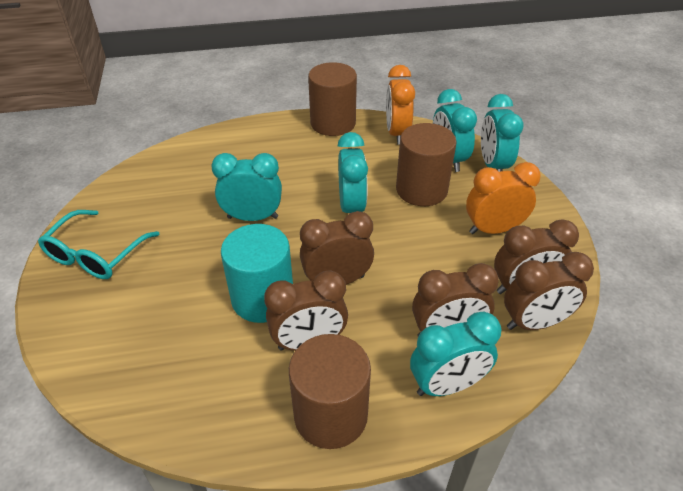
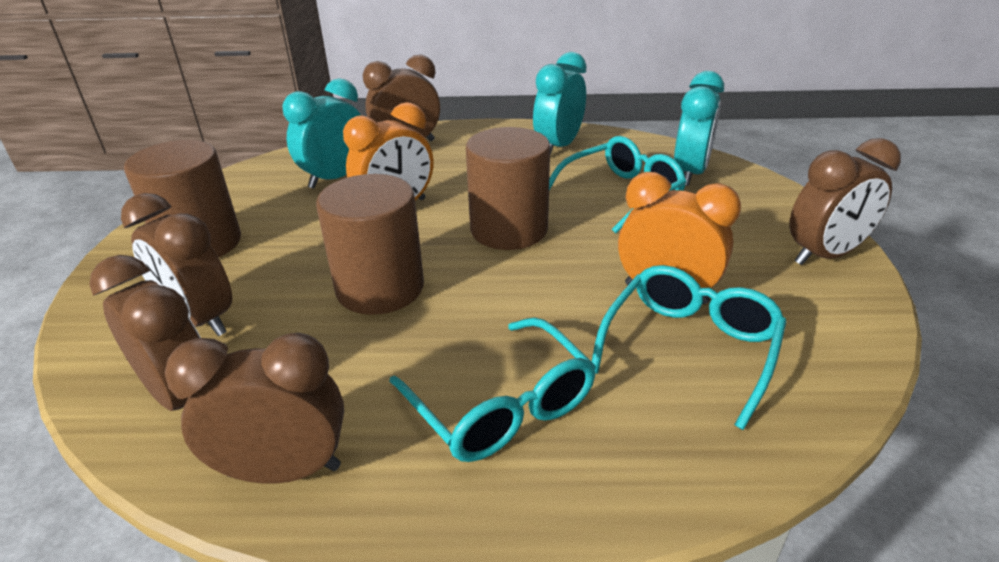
turquoise clock: 5 -> 3
turquoise cylinder: 1 -> 0
turquoise glasses: 1 -> 3

